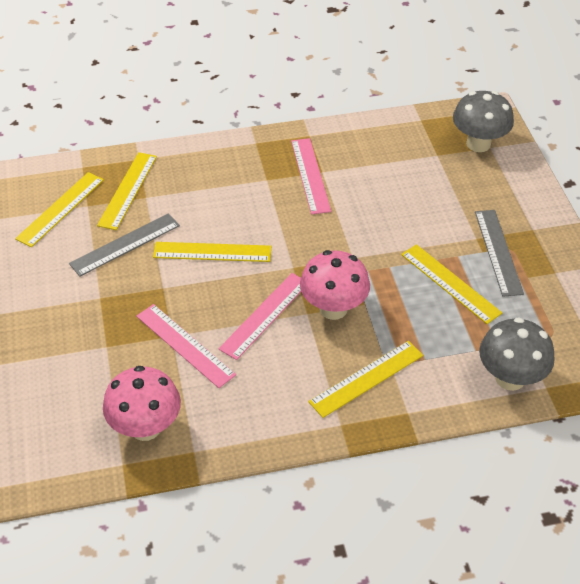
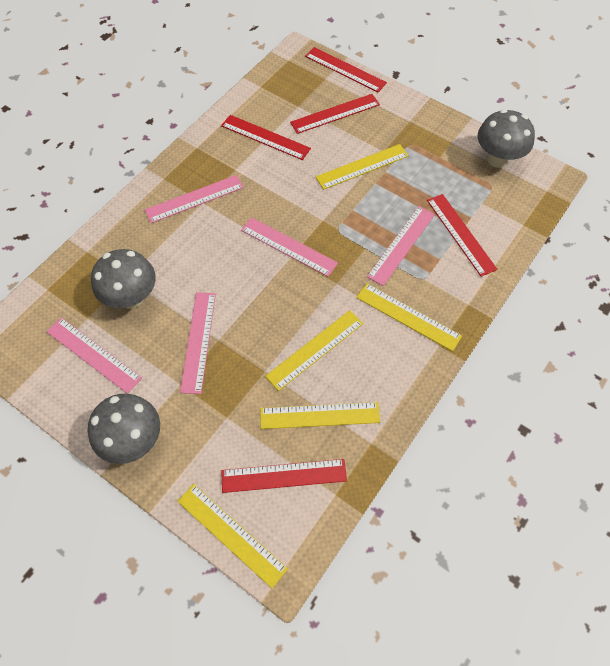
grey mushroom: 2 -> 3
grey ruler: 2 -> 0
pink mushroom: 2 -> 0
pink ruler: 3 -> 5
red ruler: 0 -> 5

